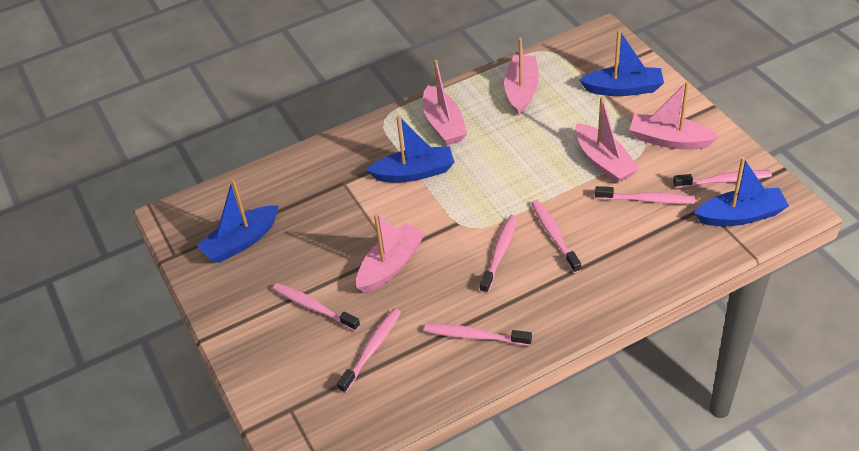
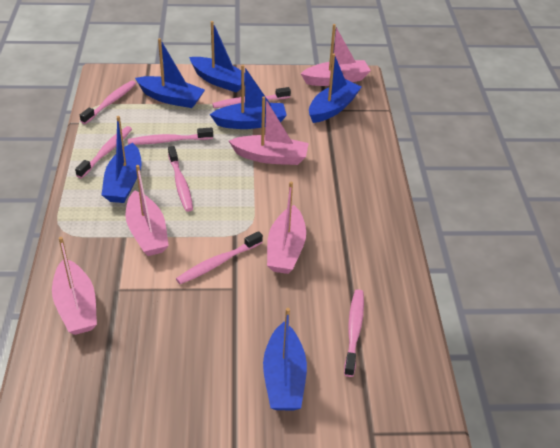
blue boat: 4 -> 6

